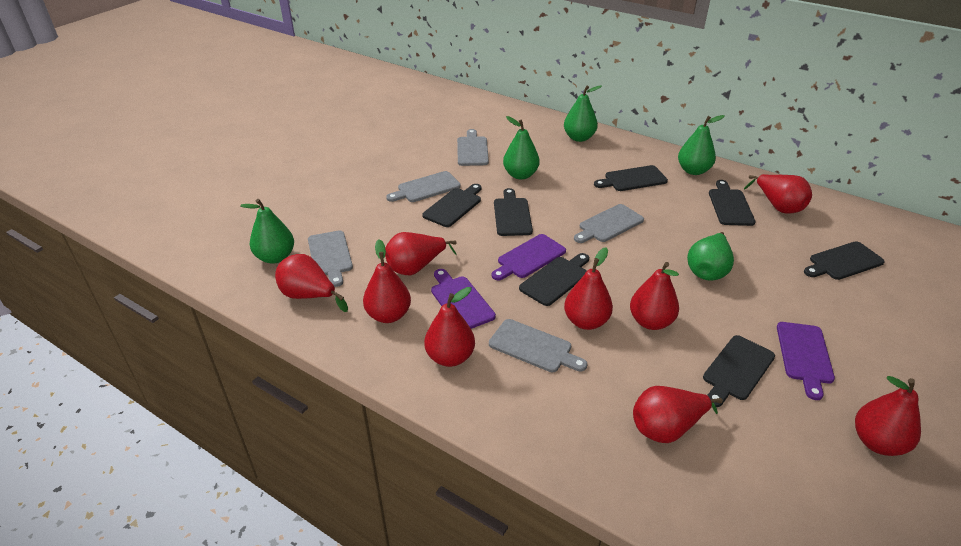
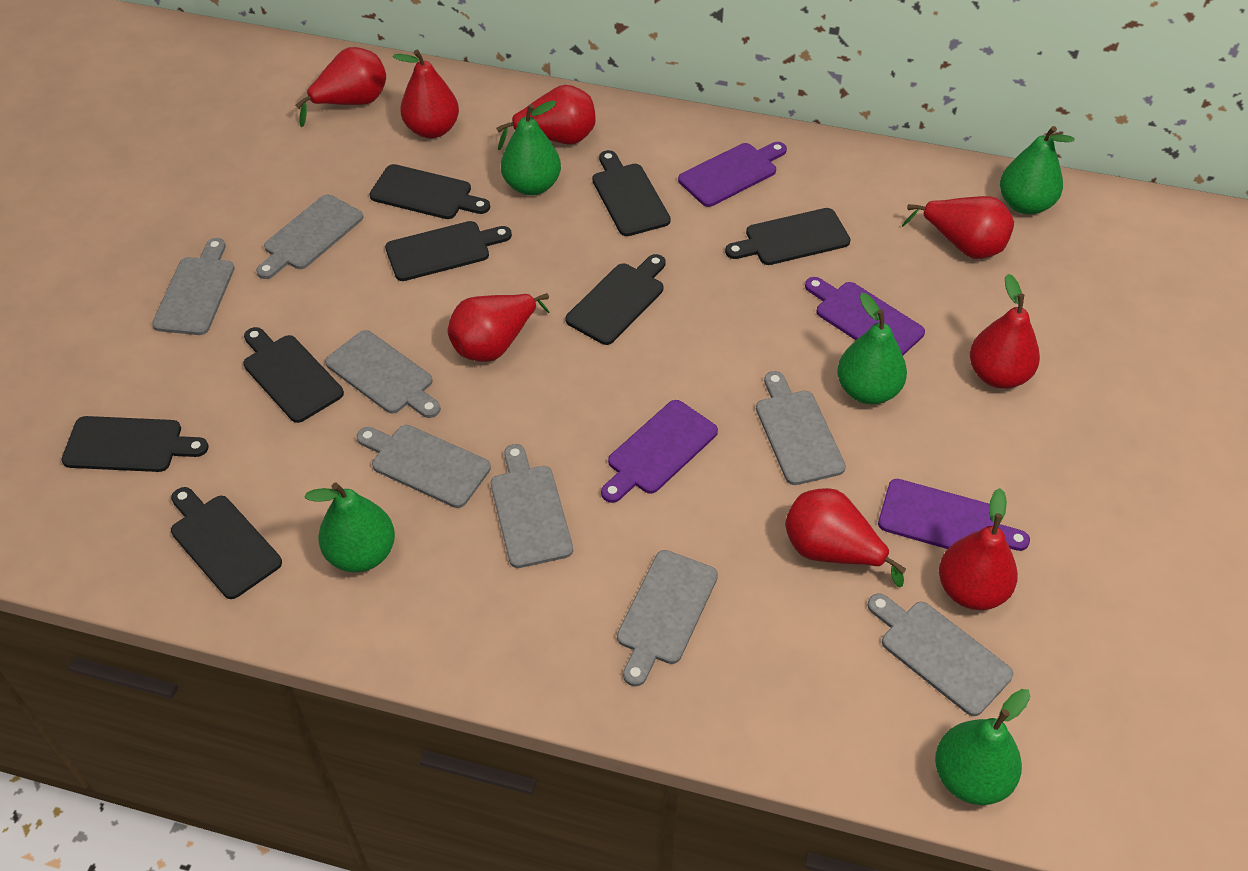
black cutting board: 7 -> 8
grey cutting board: 5 -> 8
purple cutting board: 3 -> 4
red pear: 9 -> 8

